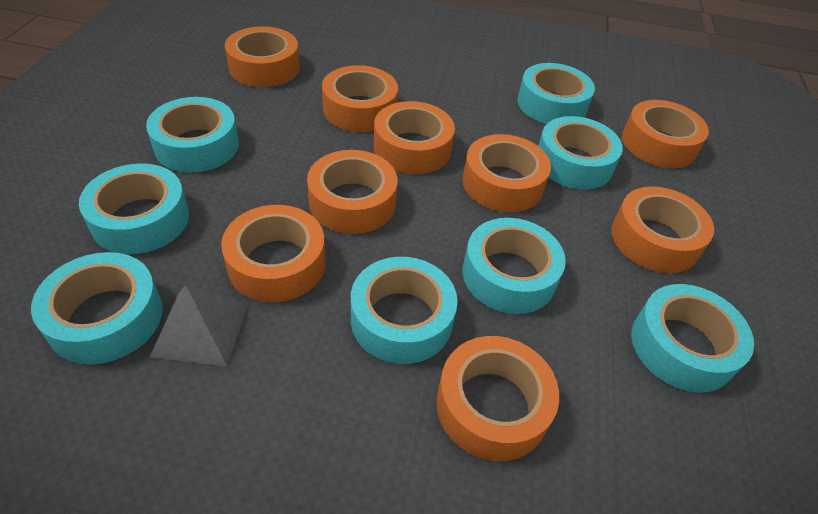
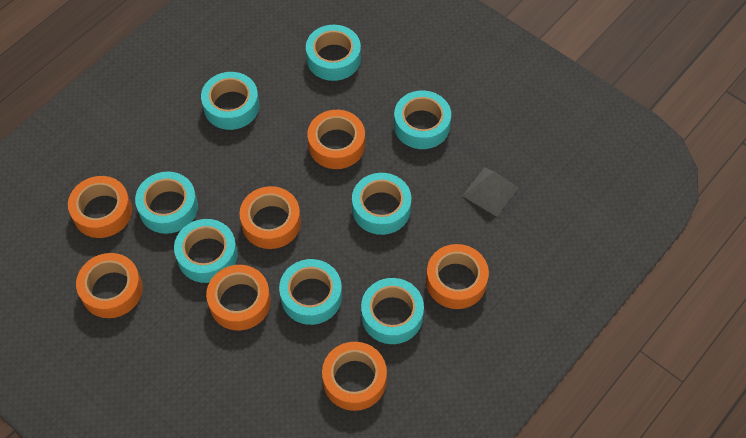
orange tape: 9 -> 7

